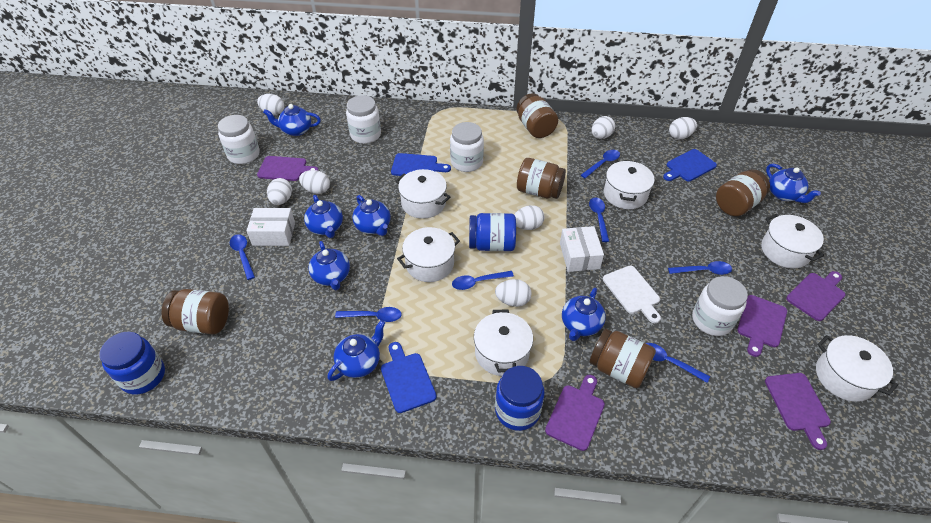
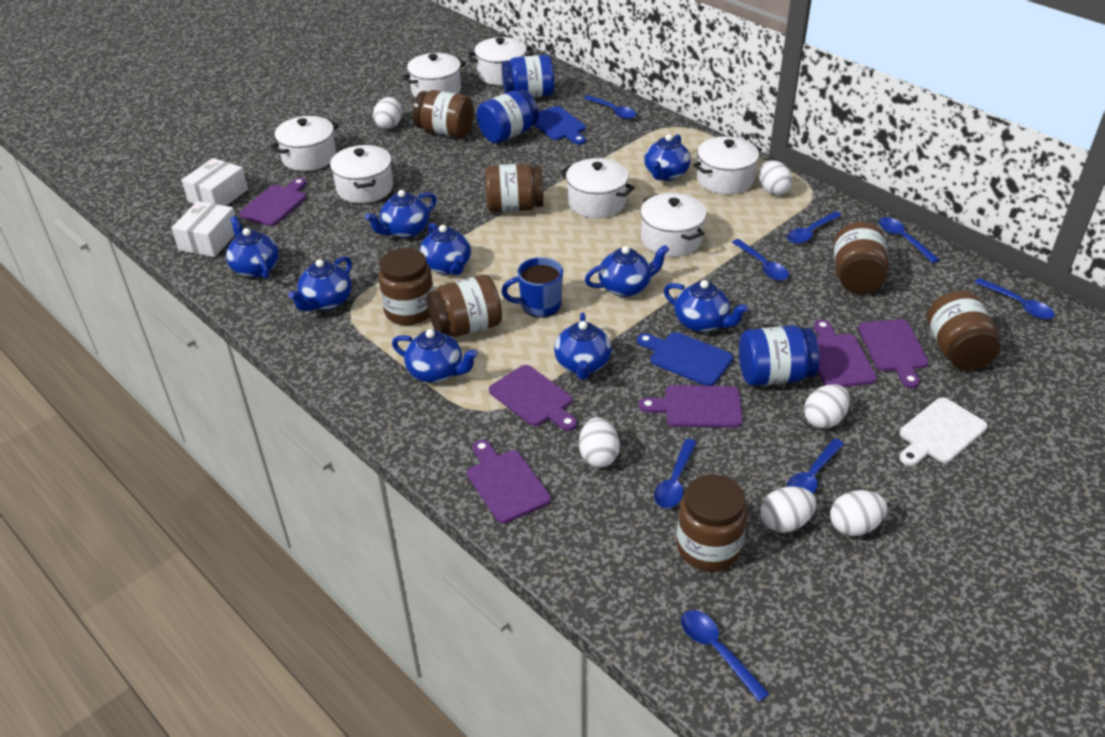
blue cutting board: 3 -> 2
blue mug: 0 -> 1
blue spoon: 7 -> 8
blue teapot: 7 -> 9
brown jar: 5 -> 7
purple cutting board: 5 -> 6
white egg: 7 -> 6
white jar: 4 -> 0
white pot: 6 -> 7

